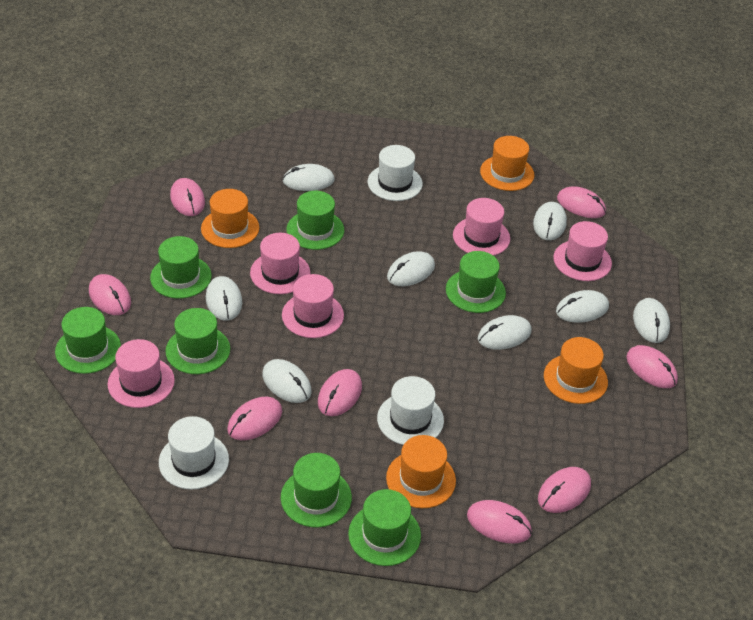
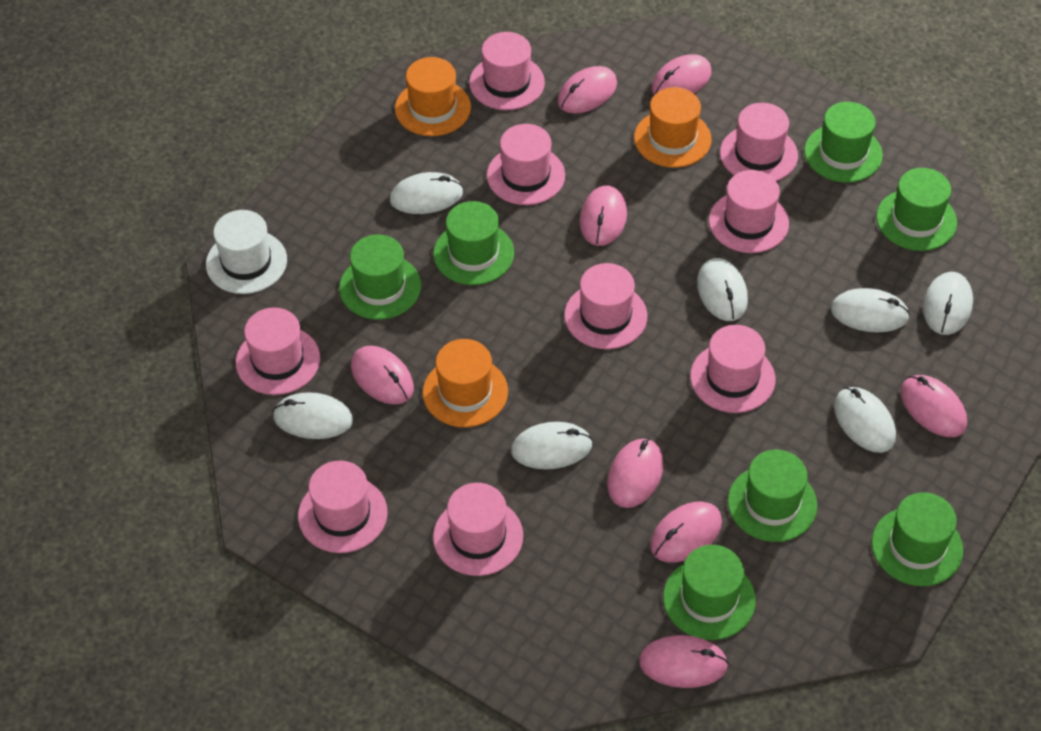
orange hat: 4 -> 3
pink hat: 5 -> 9
white hat: 3 -> 1
white mouse: 8 -> 7

